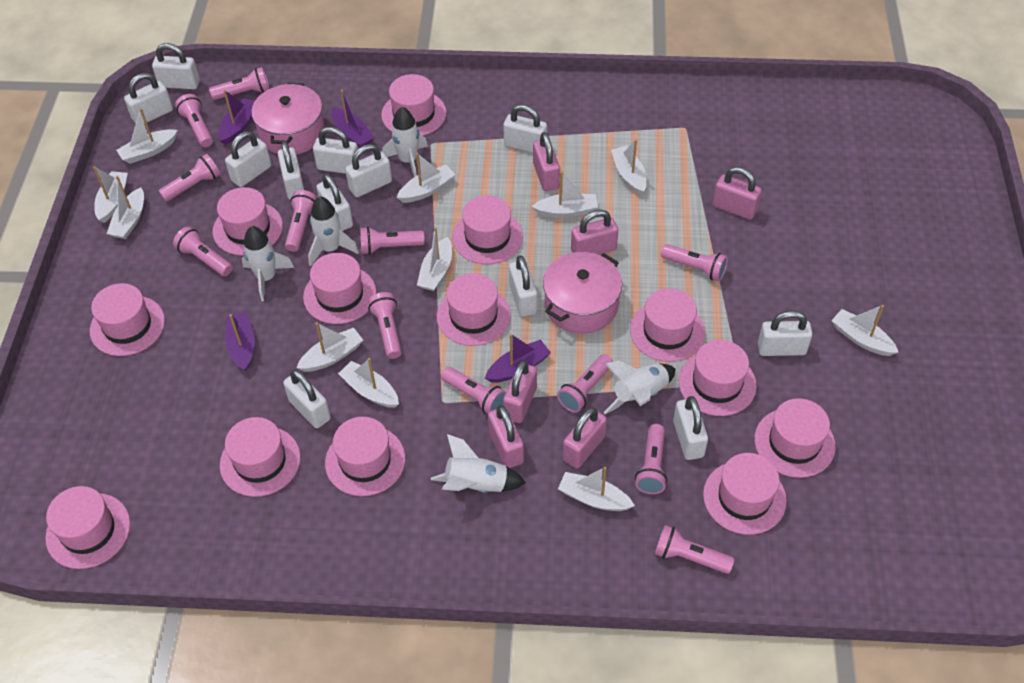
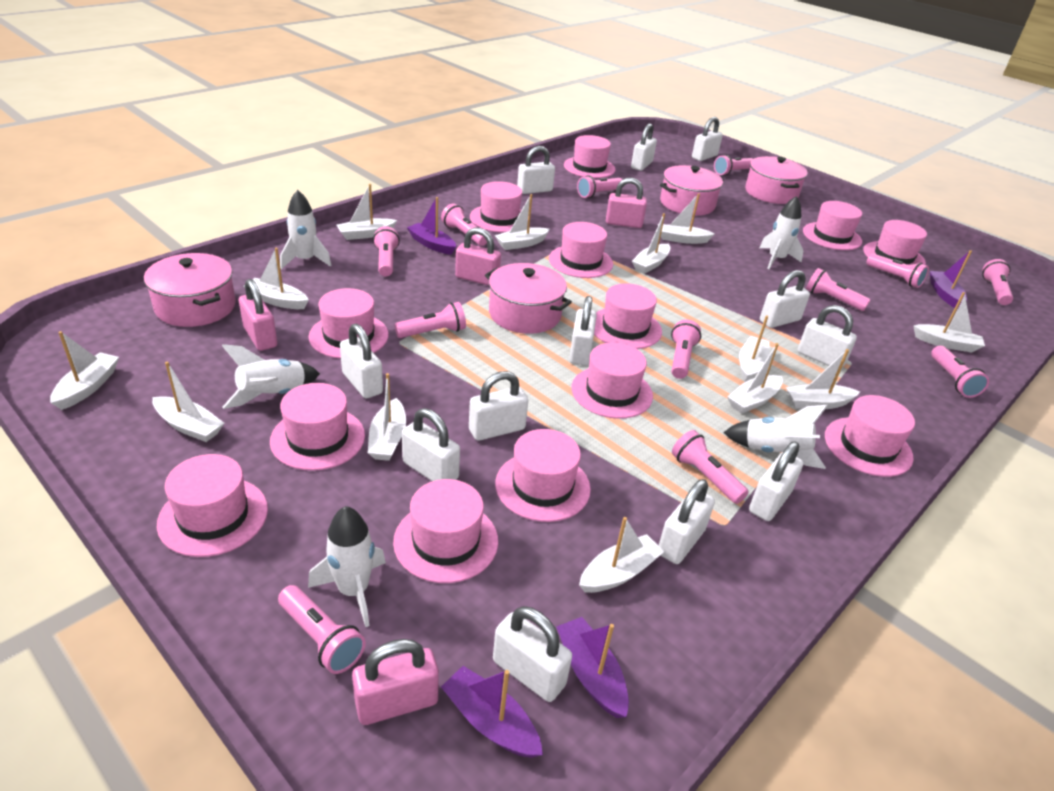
pink padlock: 6 -> 4
pink pot: 2 -> 4
white boat: 11 -> 13

